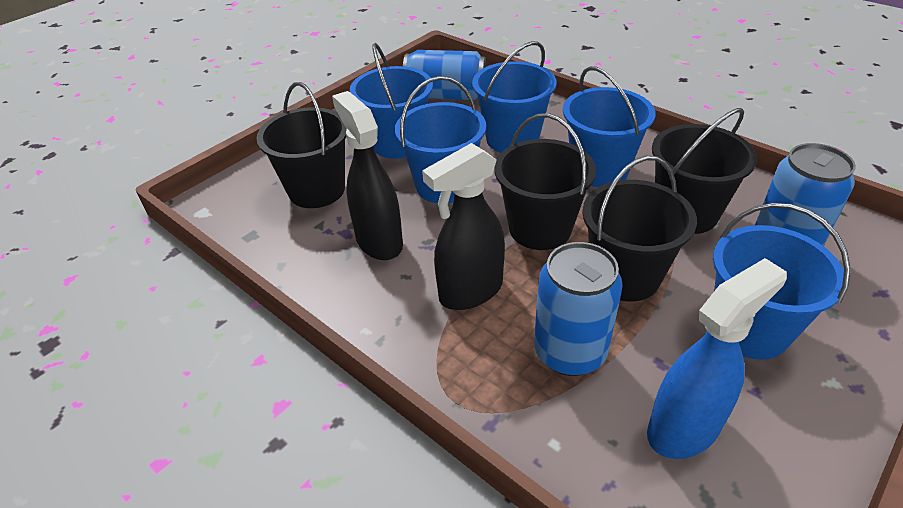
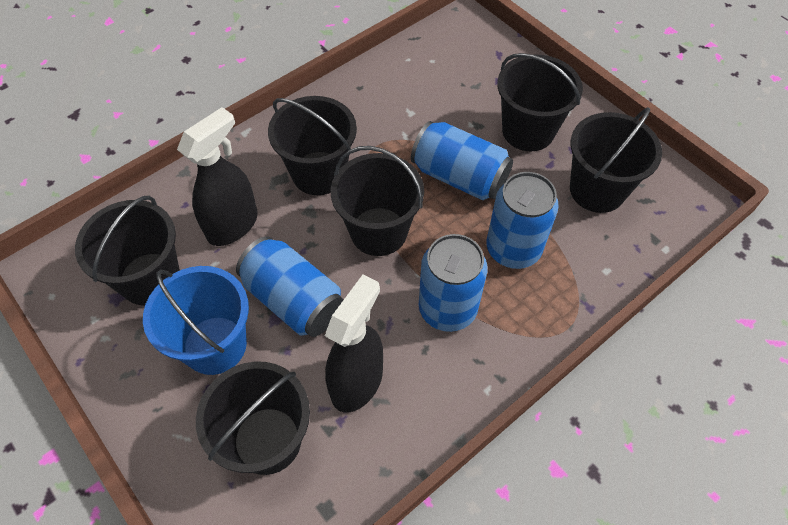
black bucket: 4 -> 6
blue bucket: 5 -> 1
blue can: 3 -> 4
blue spray bottle: 1 -> 0

